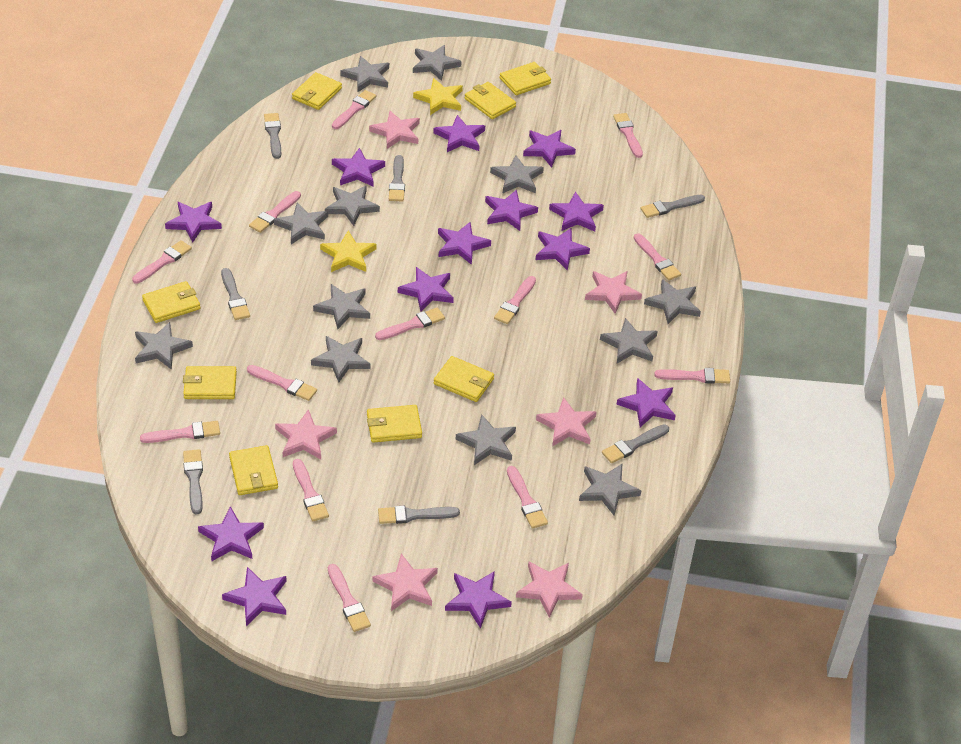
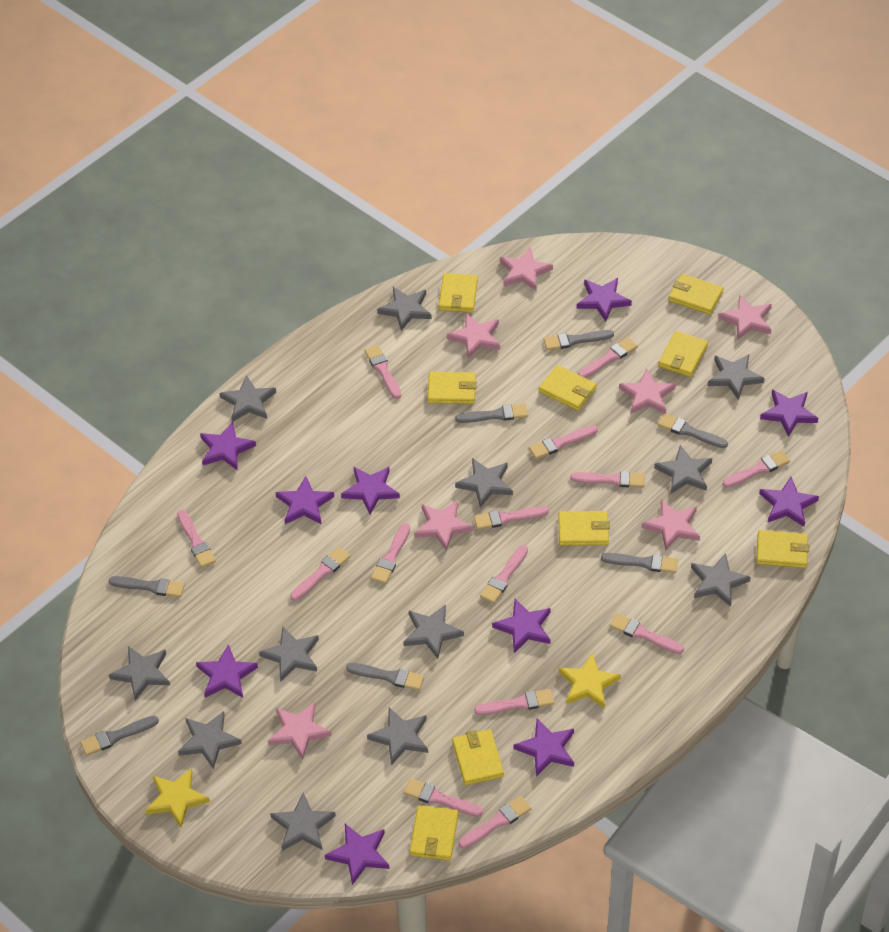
pink brush: 13 -> 14
pink star: 6 -> 7
purple star: 13 -> 10
yellow wallet: 8 -> 9

